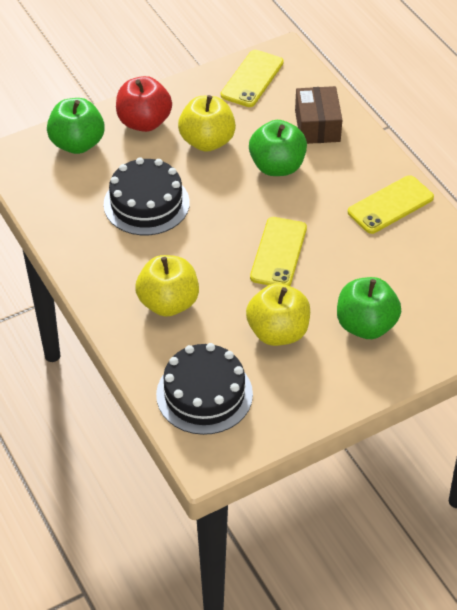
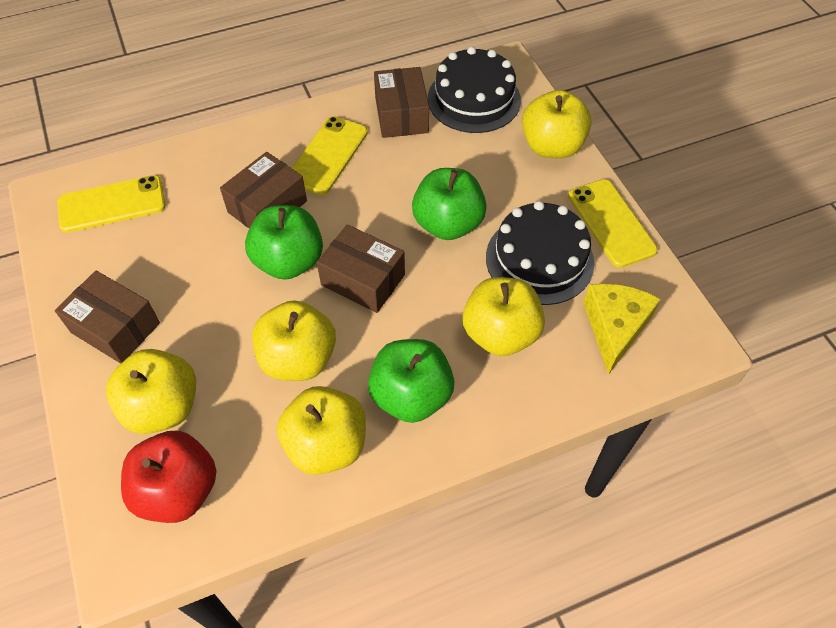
brown box: 1 -> 4
yellow apple: 3 -> 5
yellow cheese: 0 -> 1

